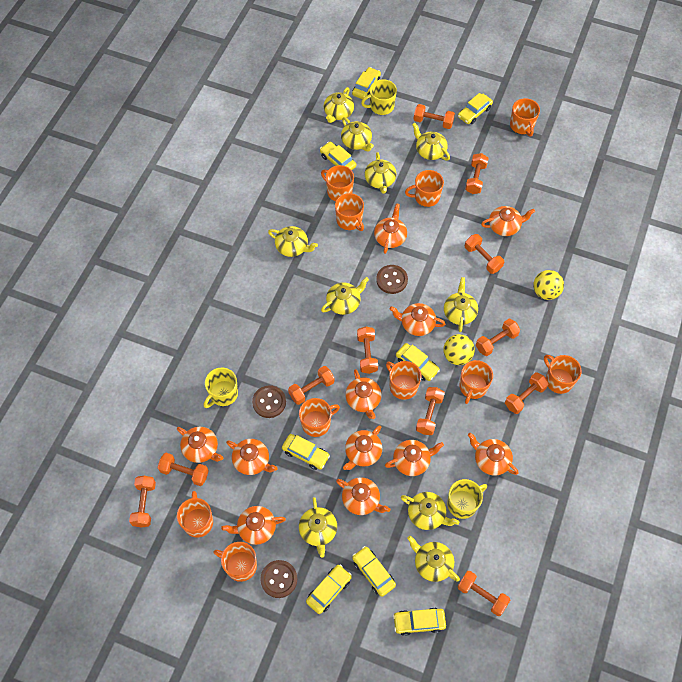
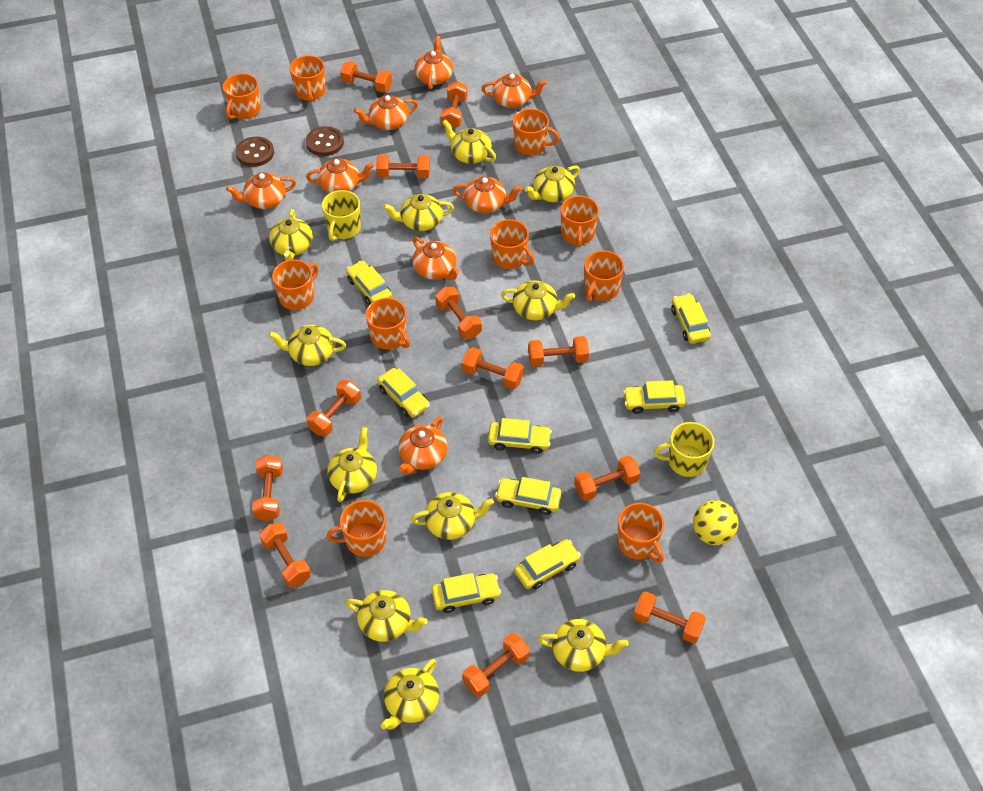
brown button: 3 -> 2
orange dumbbell: 11 -> 12
orange teapot: 11 -> 8
yellow ball: 2 -> 1
yellow mug: 3 -> 2
yellow teapot: 10 -> 11

